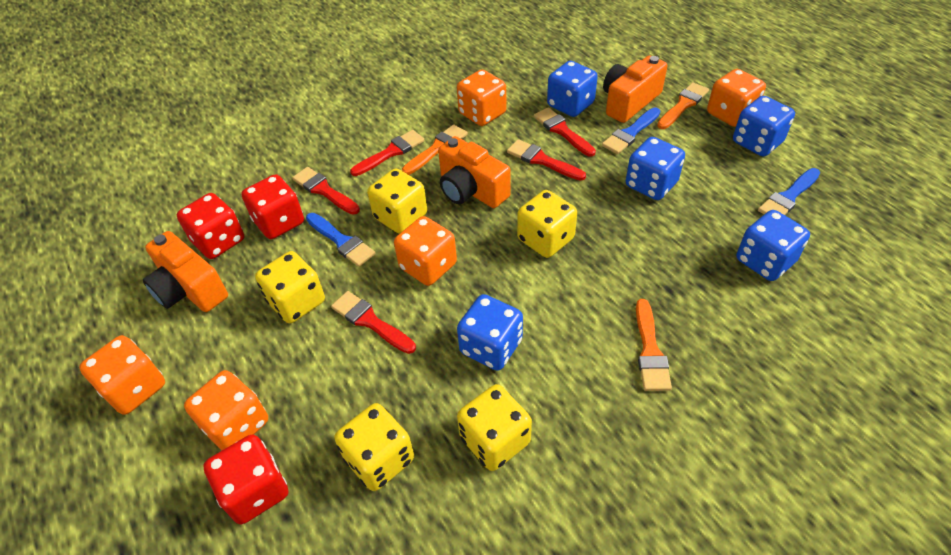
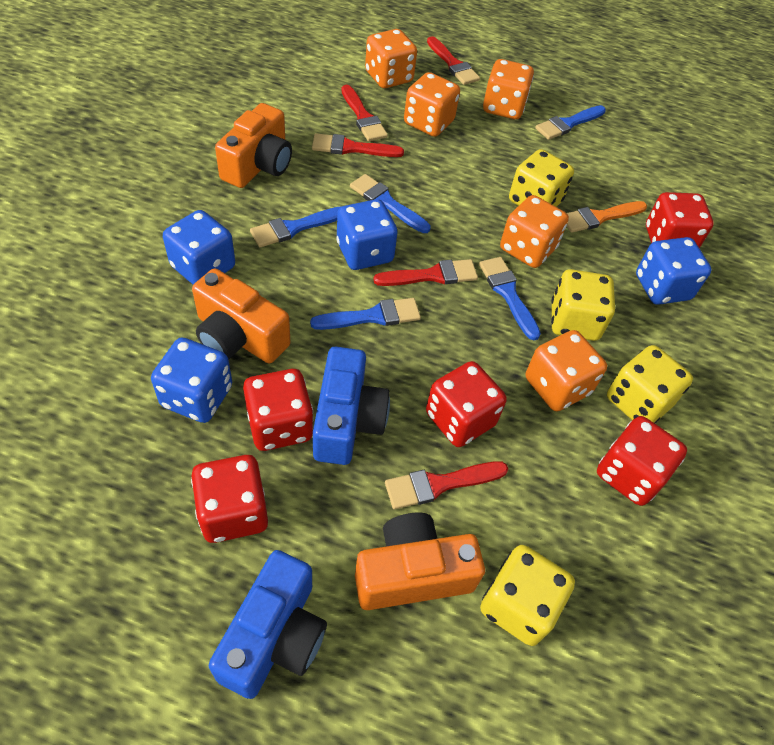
blue brush: 3 -> 5
blue camera: 0 -> 2
blue dice: 5 -> 4
orange brush: 3 -> 1
red dice: 3 -> 5
yellow dice: 5 -> 4

